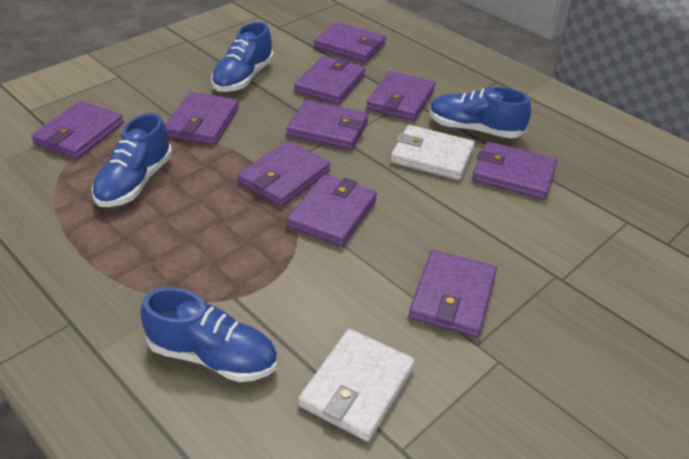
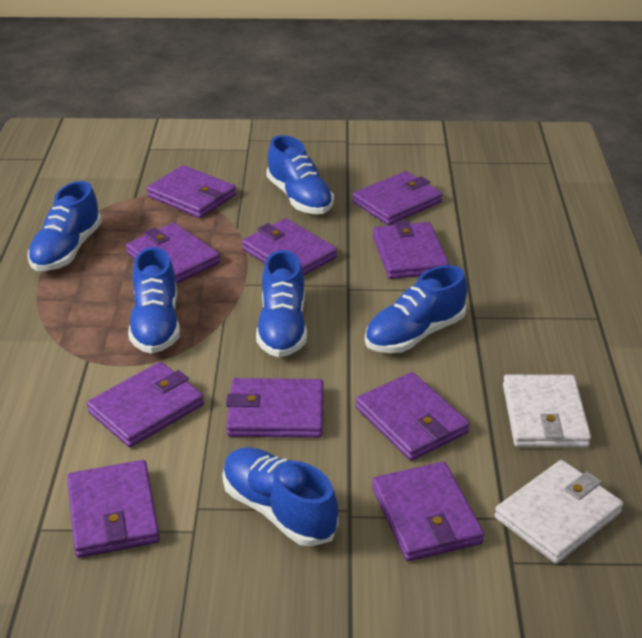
blue shoe: 4 -> 6

